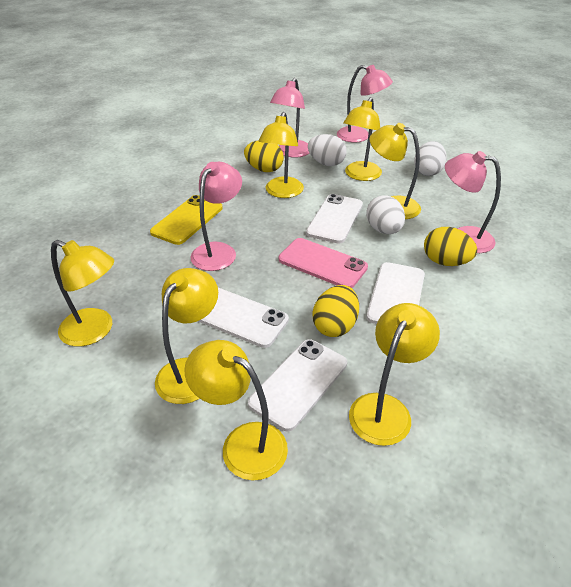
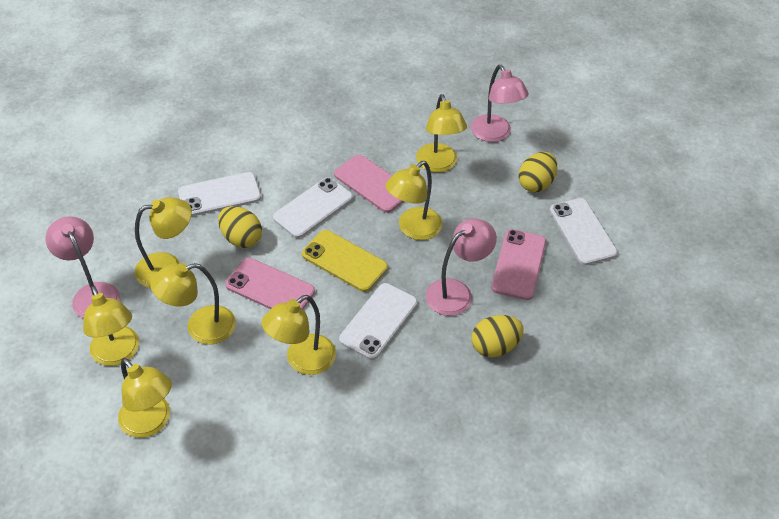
pink lamp: 4 -> 3
pink phone: 1 -> 3
white egg: 3 -> 0

